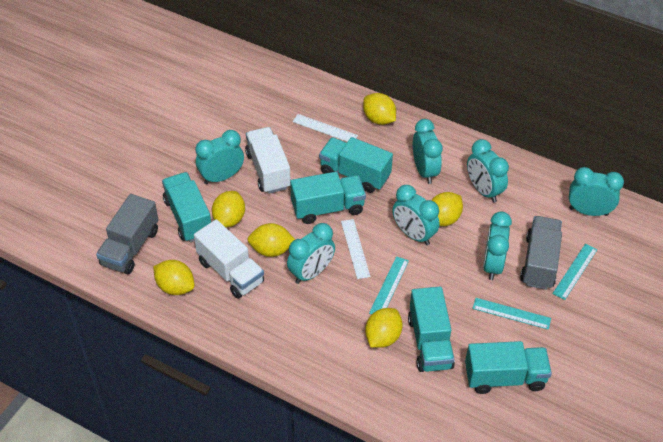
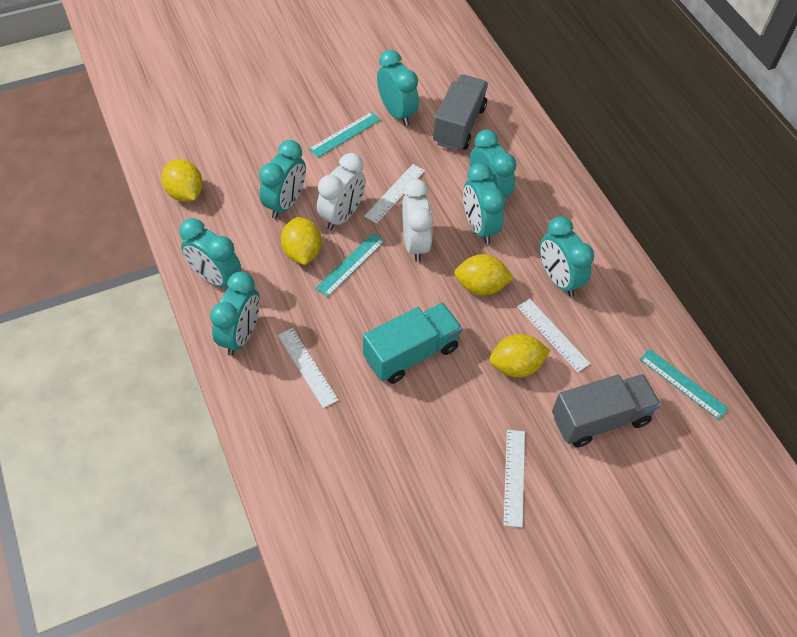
turquoise truck: 5 -> 1
white clock: 0 -> 2
white ruler: 2 -> 4
white truck: 2 -> 0
yellow lemon: 6 -> 4

